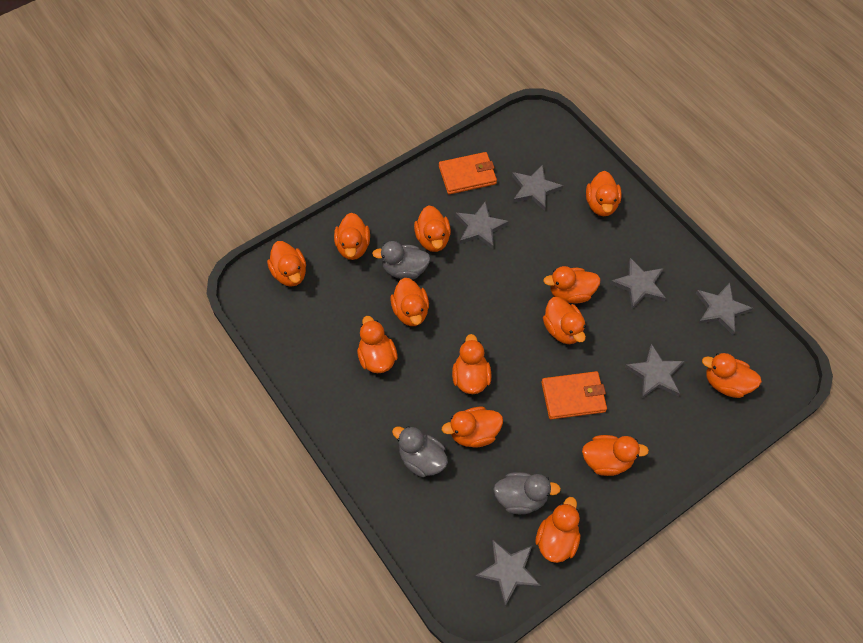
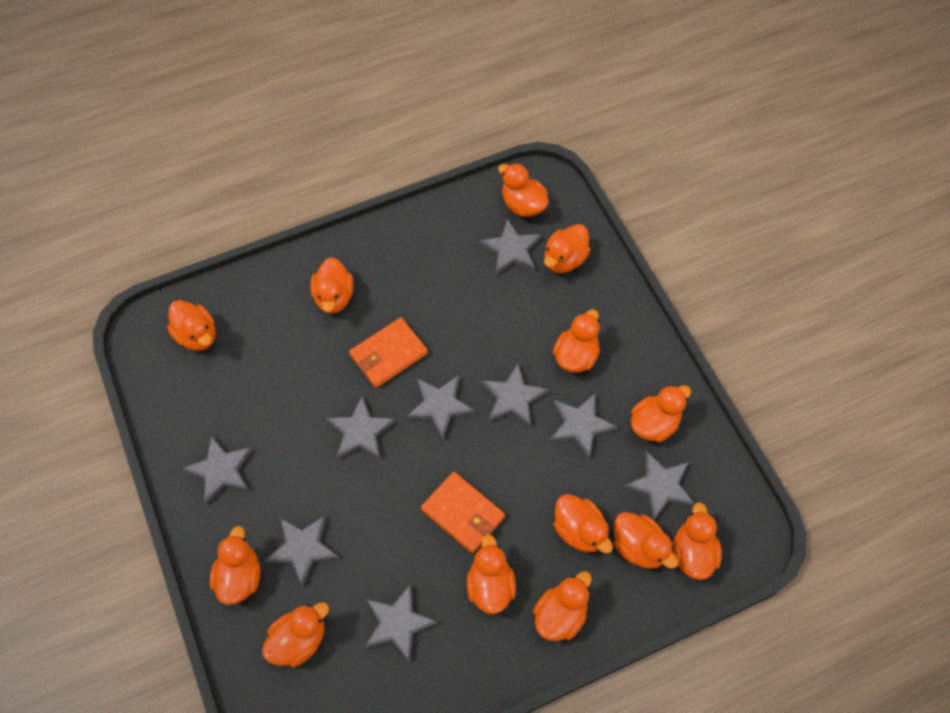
grey duck: 3 -> 0
grey star: 6 -> 9

